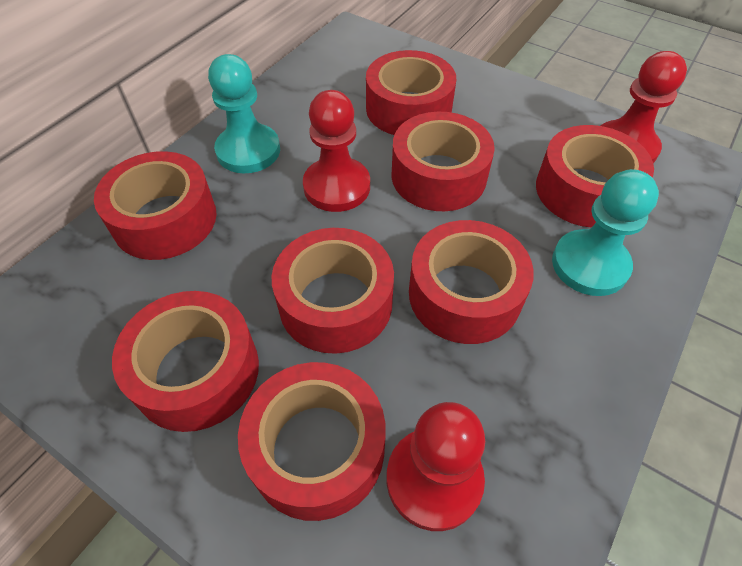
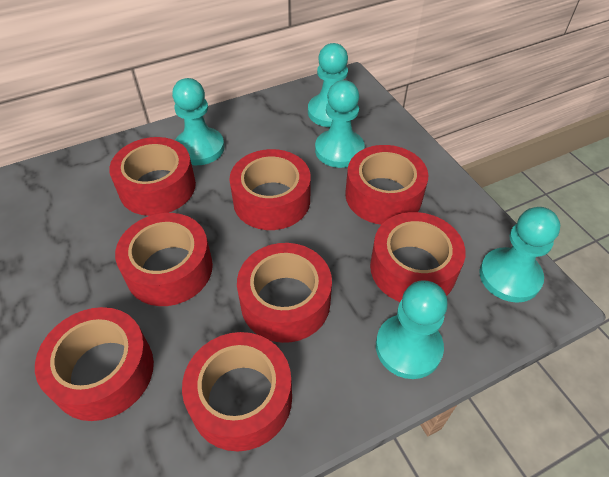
red pawn: 3 -> 0
turquoise pawn: 2 -> 5

